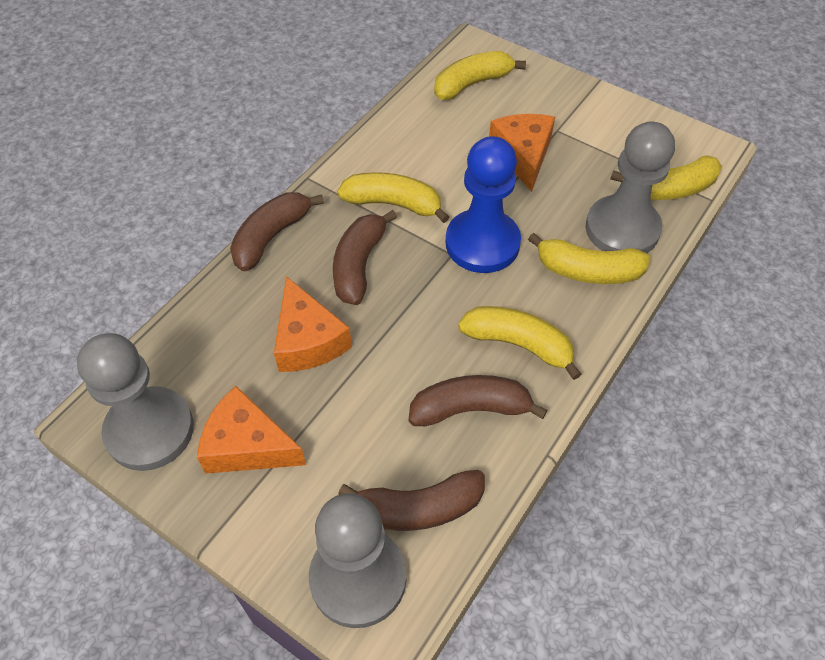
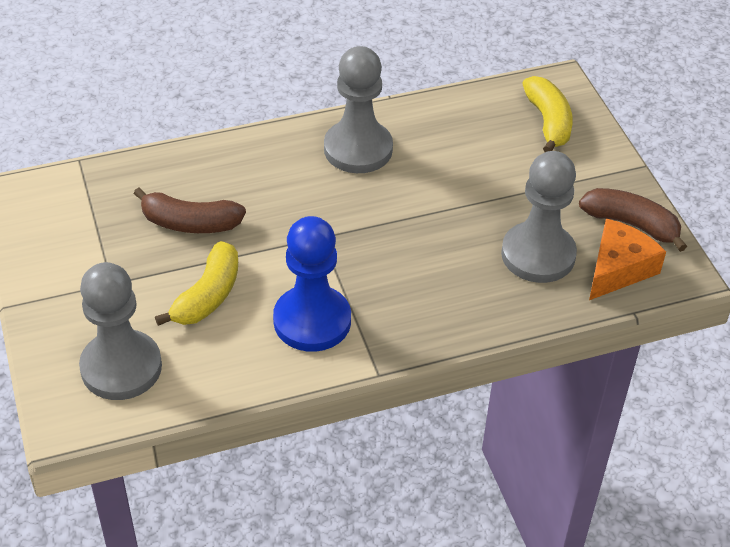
brown banana: 4 -> 2
orange cheese: 3 -> 1
yellow banana: 5 -> 2

